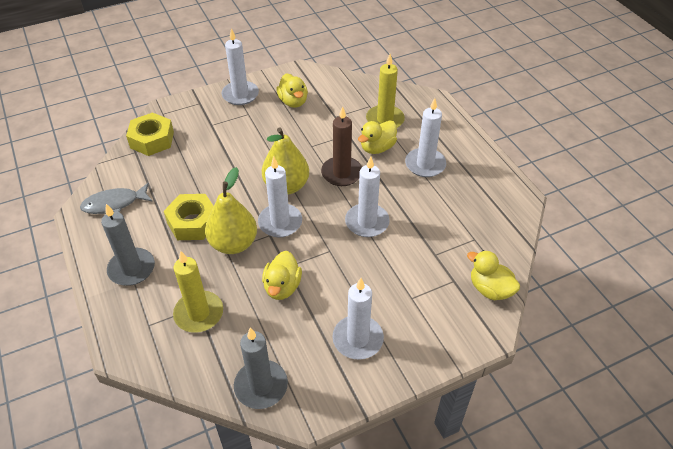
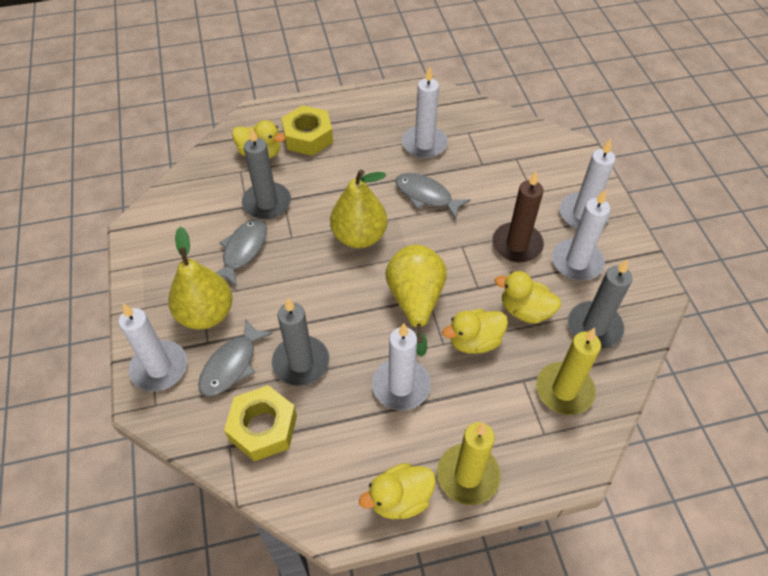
grey candle: 2 -> 3
grey fish: 1 -> 3
yellow pear: 2 -> 3

